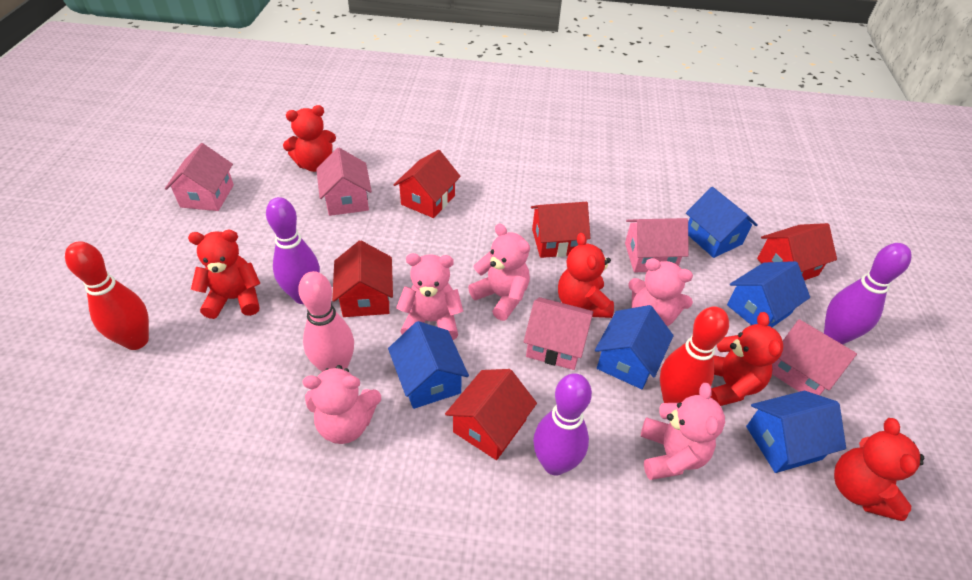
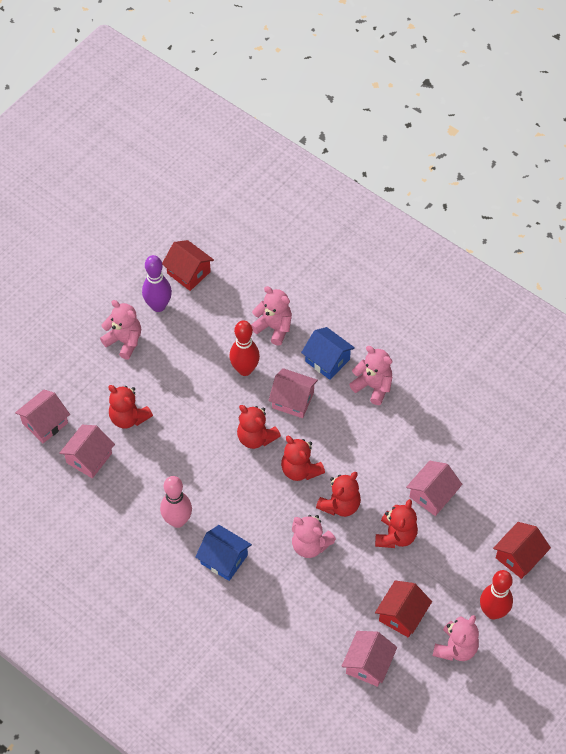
blue house: 5 -> 2
purple bowling pin: 3 -> 1
red house: 5 -> 3

